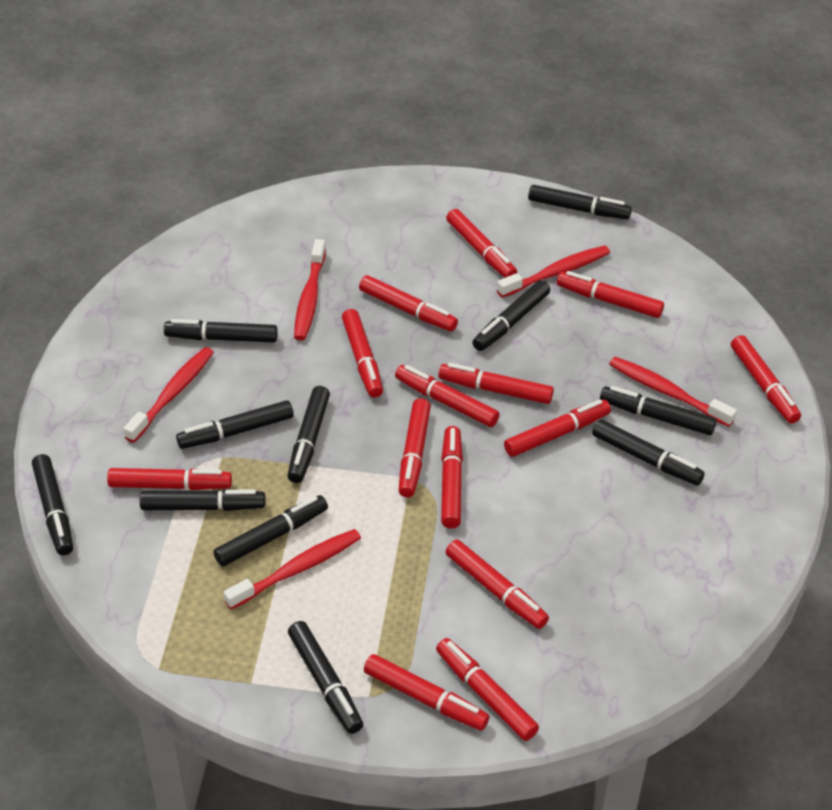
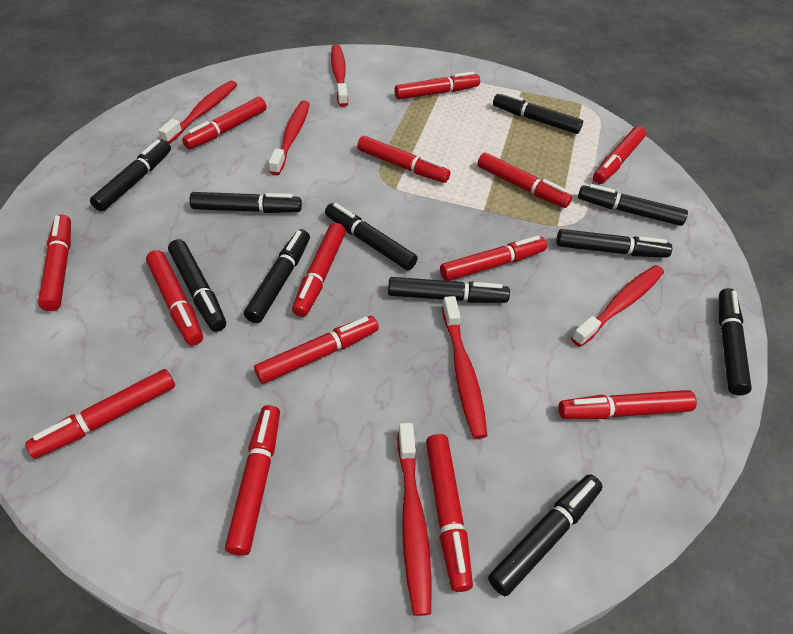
red toothbrush: 5 -> 6

